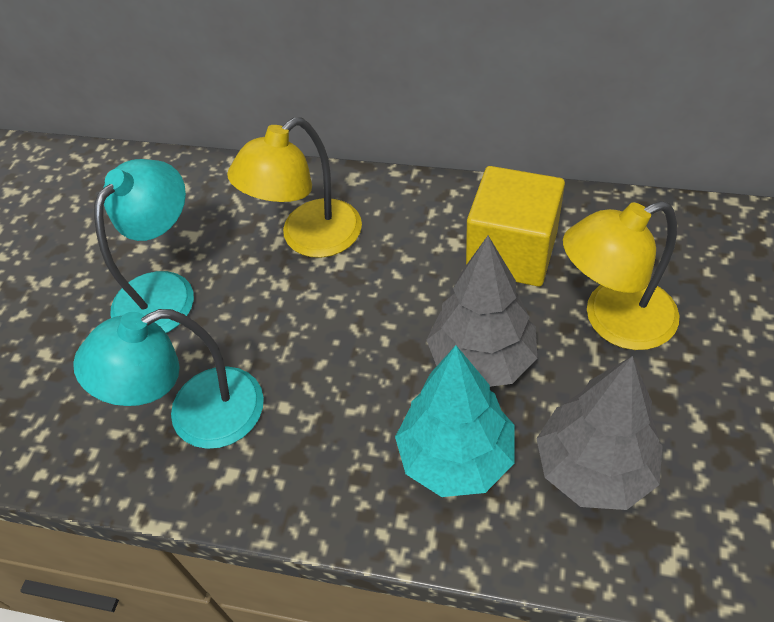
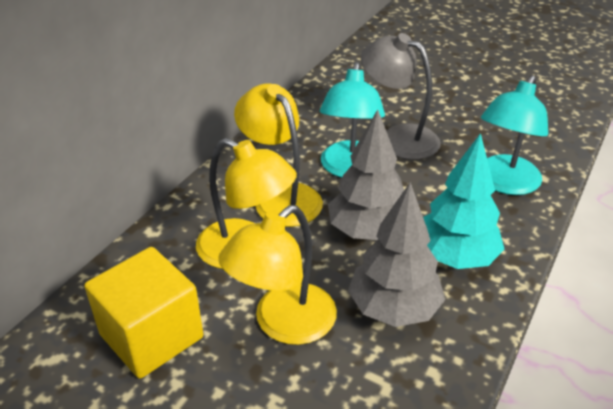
grey lamp: 0 -> 1
yellow lamp: 2 -> 3

